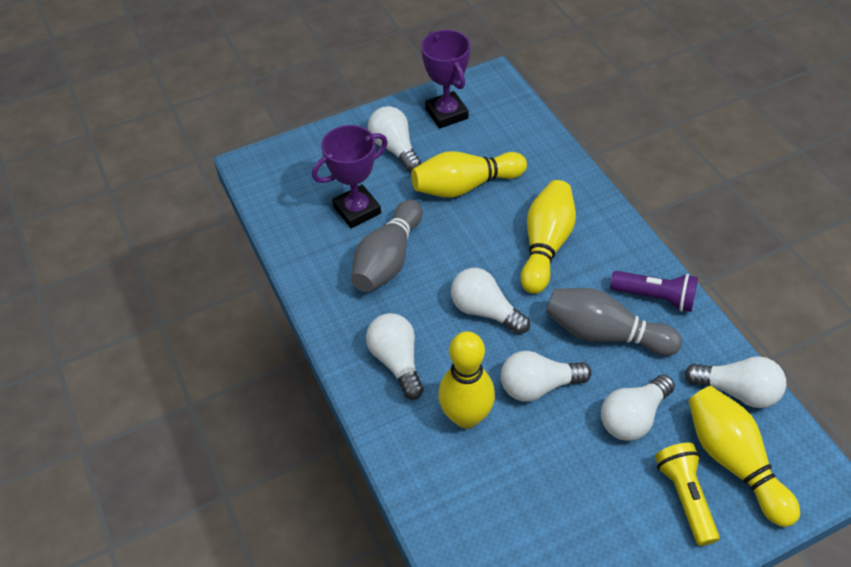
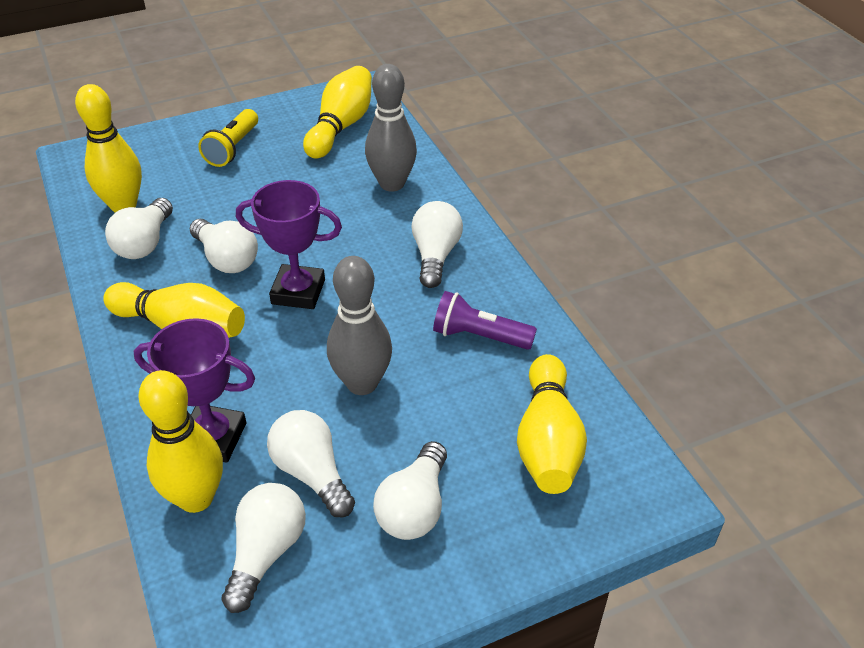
yellow bowling pin: 4 -> 5

